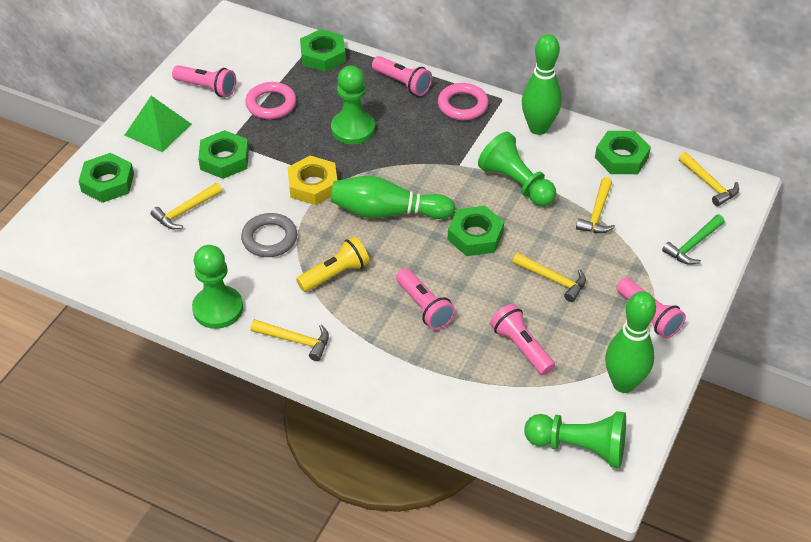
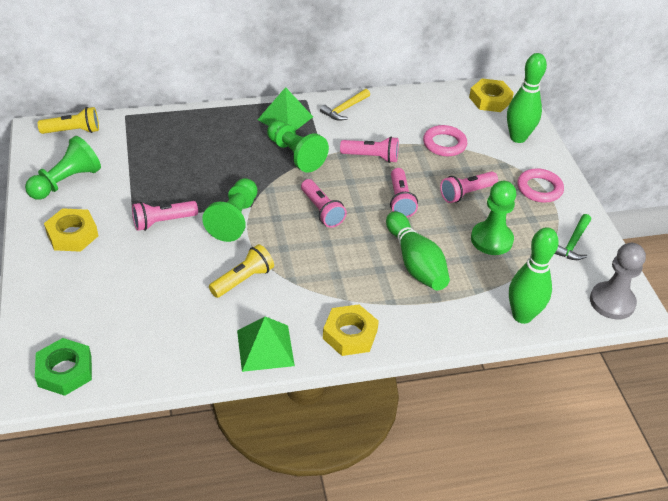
green nut: 5 -> 1
green pyramid: 1 -> 2
grey pawn: 0 -> 1
grey ring: 1 -> 0
yellow flashlight: 1 -> 2
yellow hammer: 5 -> 1
yellow nut: 1 -> 3

